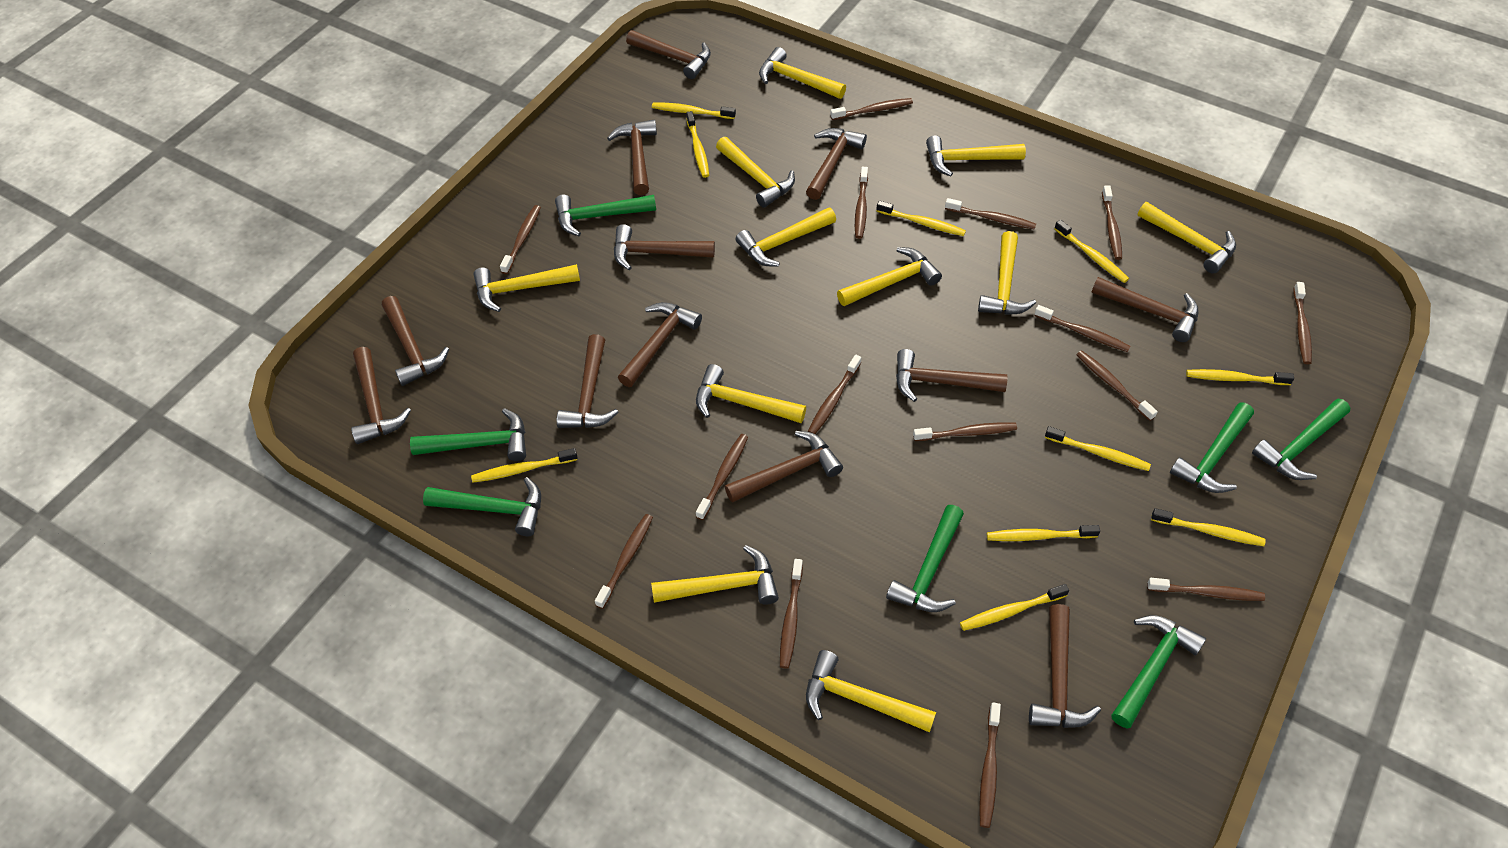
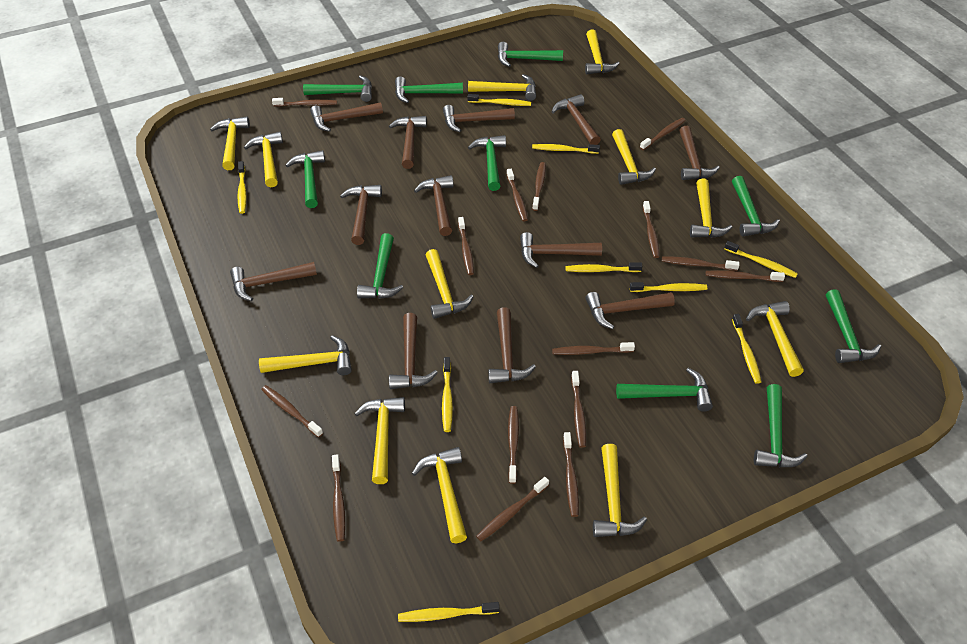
green hammer: 7 -> 10
yellow hammer: 11 -> 12
yellow toothbrush: 10 -> 9

